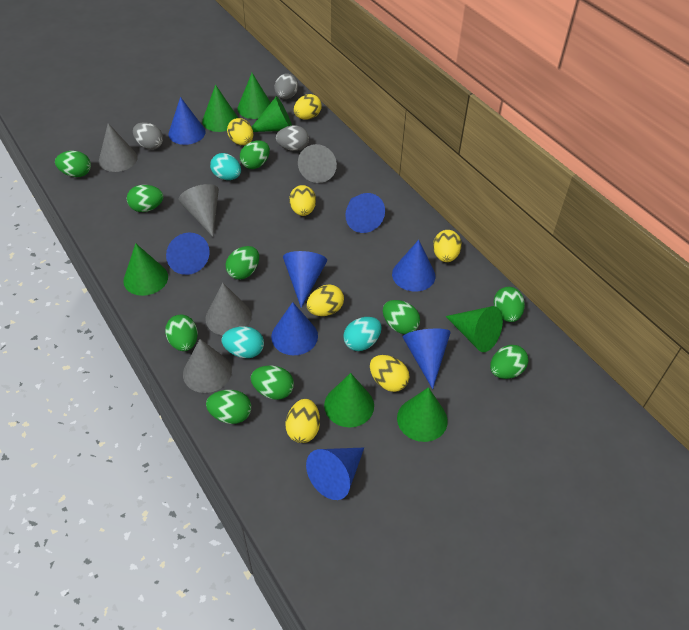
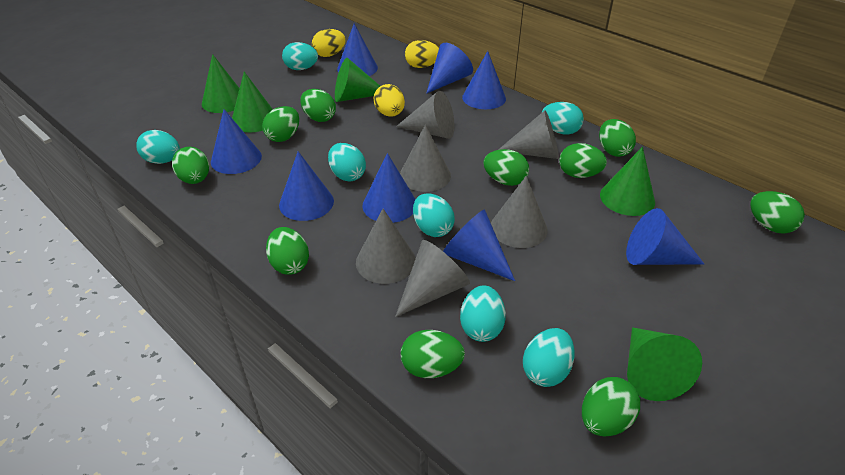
green cone: 7 -> 5
grey cone: 5 -> 6
grey egg: 3 -> 0
turquoise egg: 3 -> 7
yellow egg: 7 -> 3

